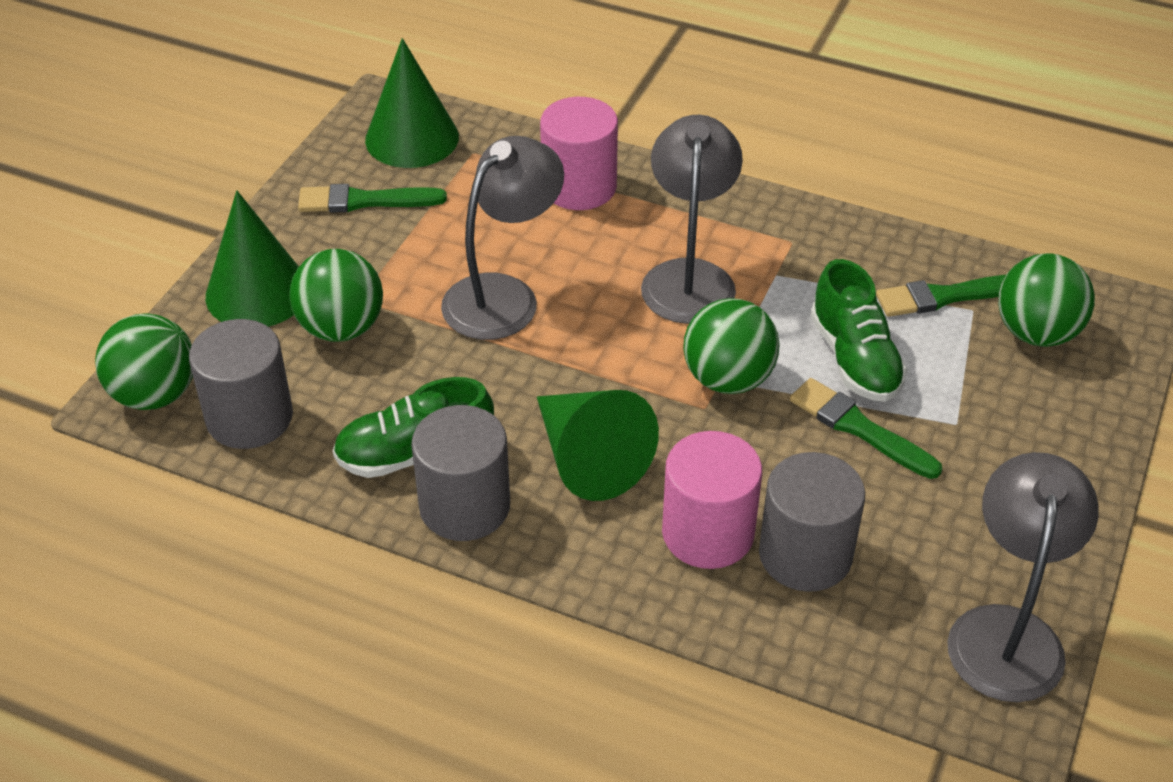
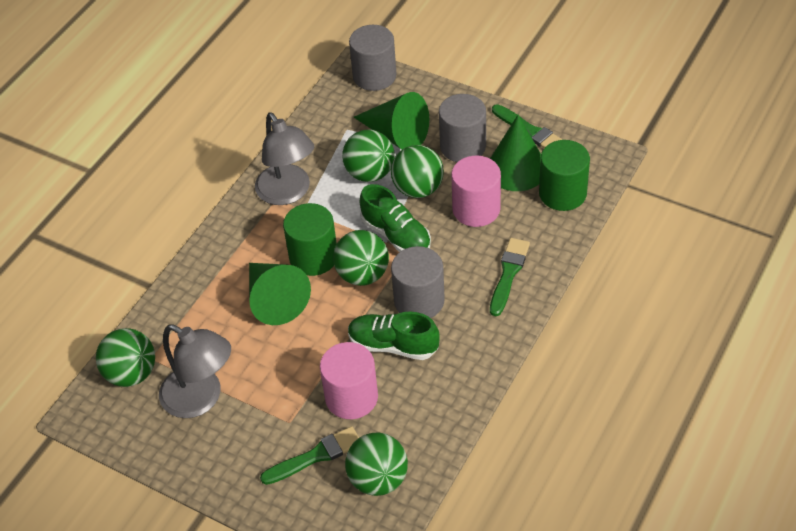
green ball: 4 -> 5
green cylinder: 0 -> 2
grey lamp: 3 -> 2

